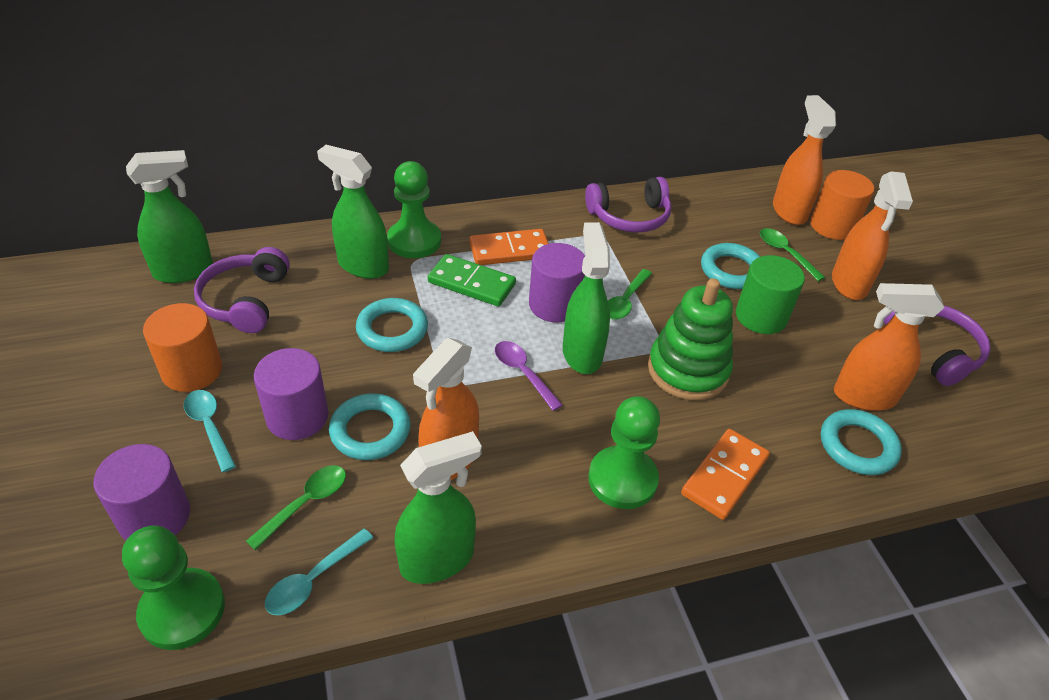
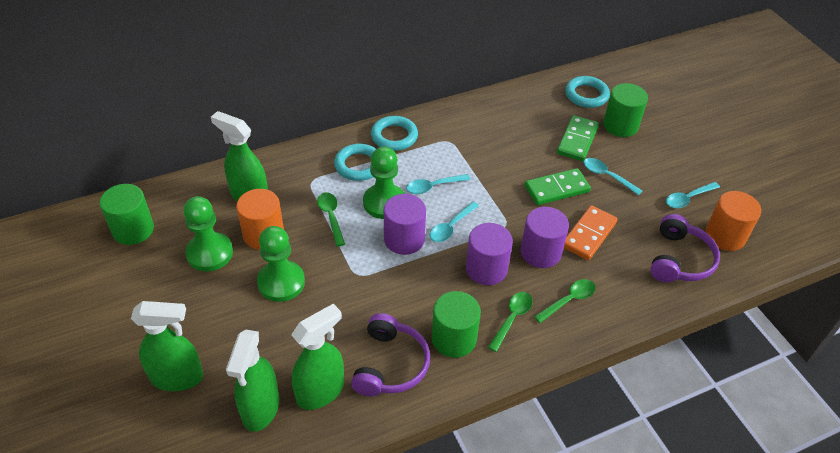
green cylinder: 1 -> 3
green domino: 1 -> 2
green stacking toy: 1 -> 0
orange domino: 2 -> 1
orange spray bottle: 4 -> 0
purple headphones: 3 -> 2
purple spoon: 1 -> 0
turquoise ring: 4 -> 3
turquoise spoon: 2 -> 4

